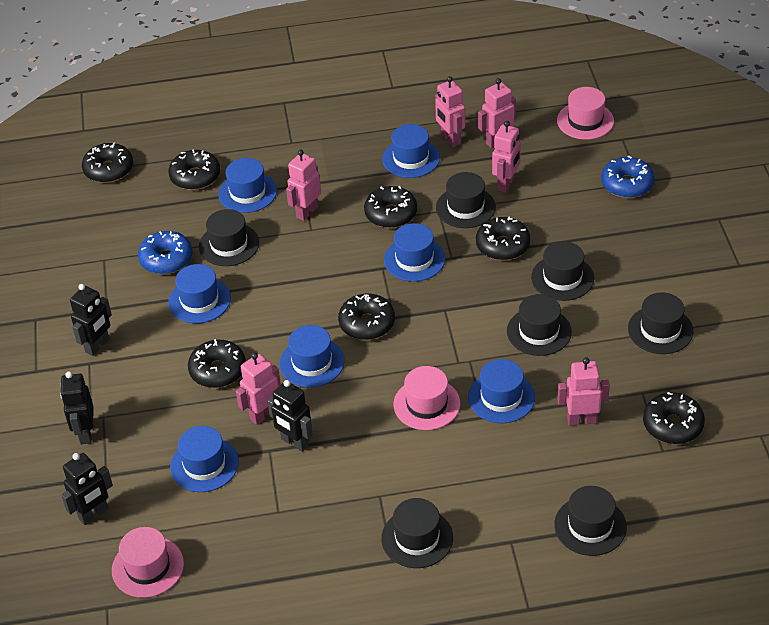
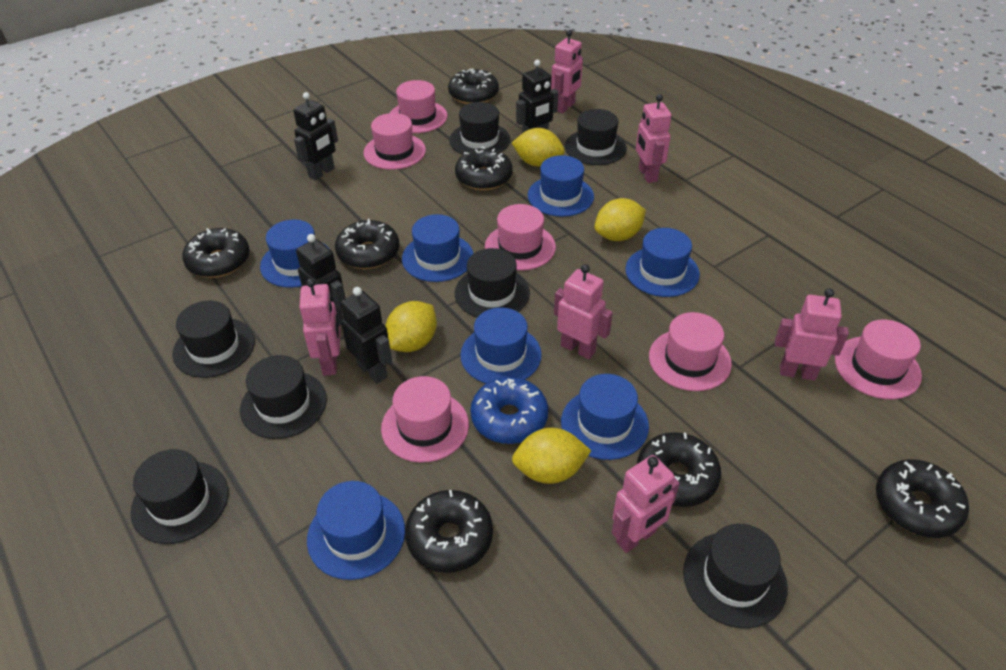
blue donut: 2 -> 1
pink hat: 3 -> 6
yellow lemon: 0 -> 4

